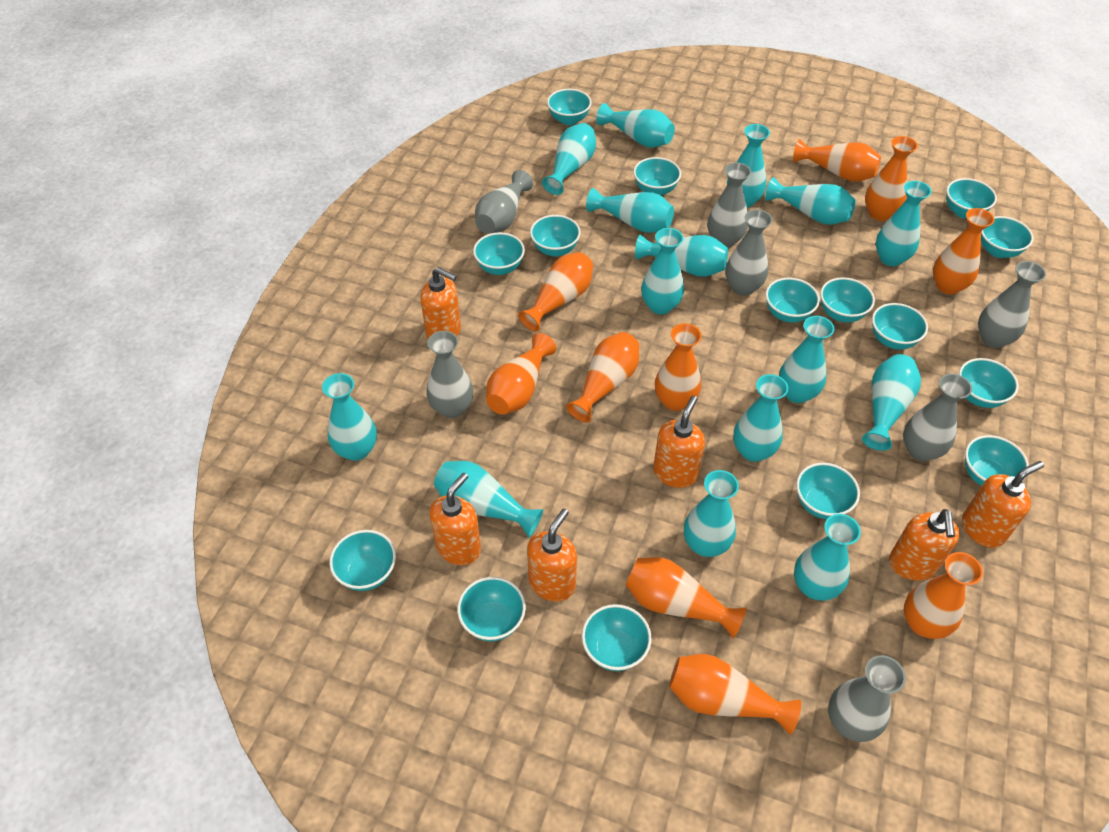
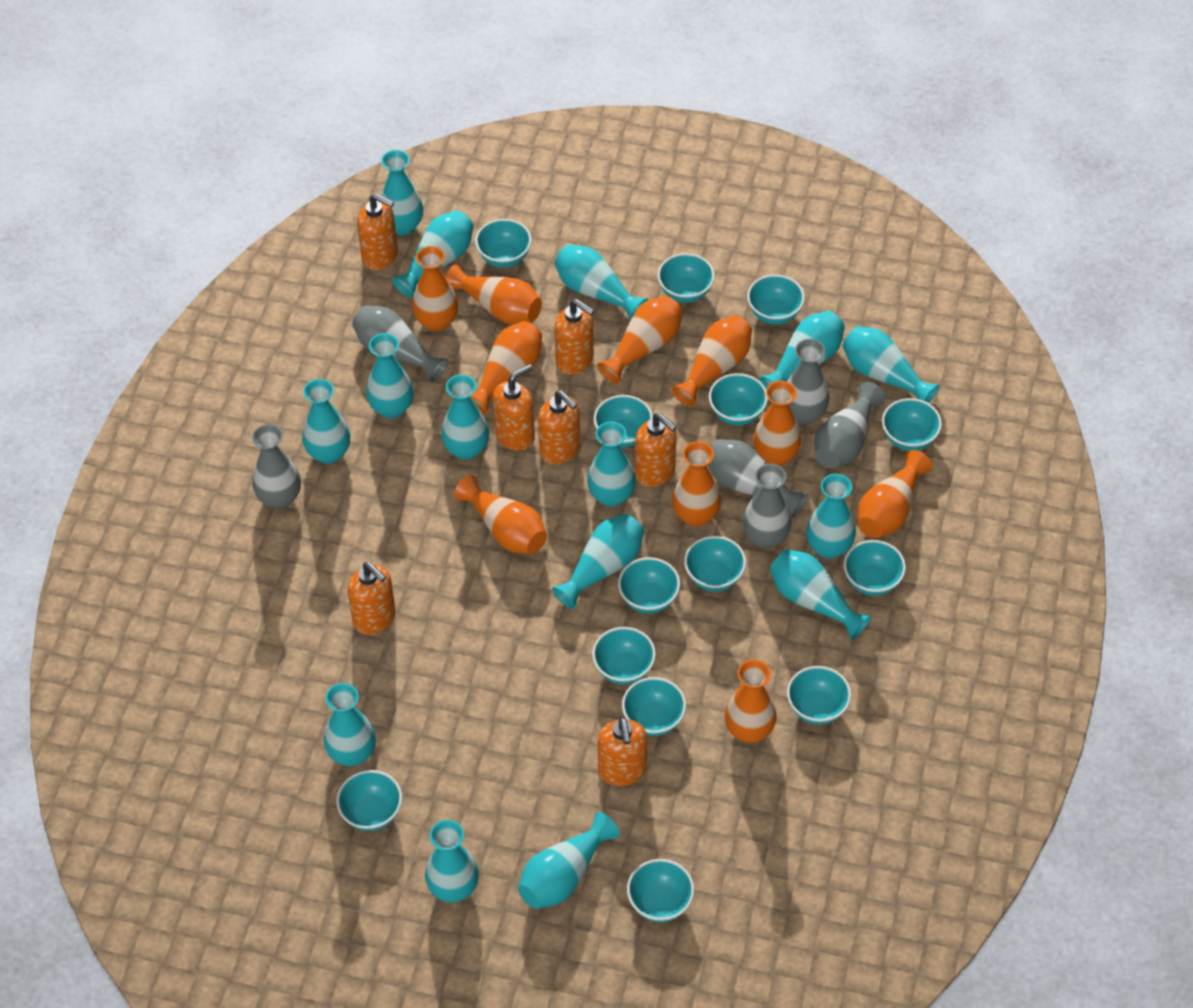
grey vase: 7 -> 6
orange soap dispenser: 6 -> 7
turquoise bowl: 15 -> 14

